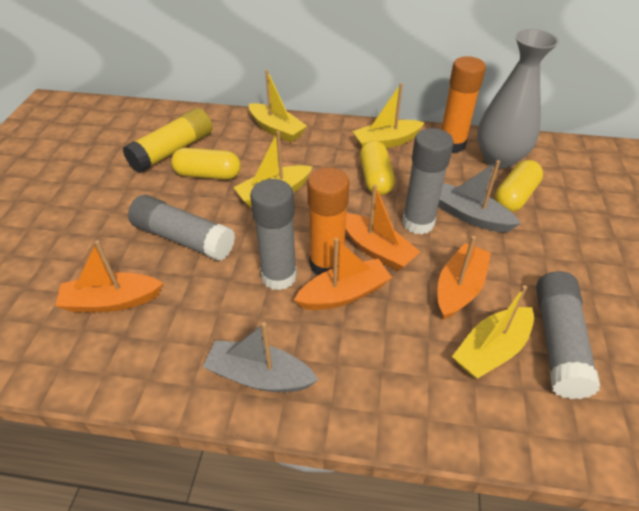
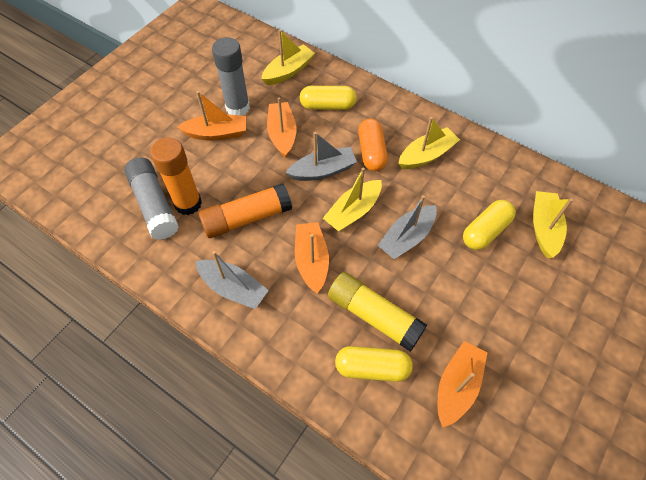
grey boat: 2 -> 3
grey glue stick: 4 -> 2
grey vase: 1 -> 0
orange capsule: 0 -> 1

